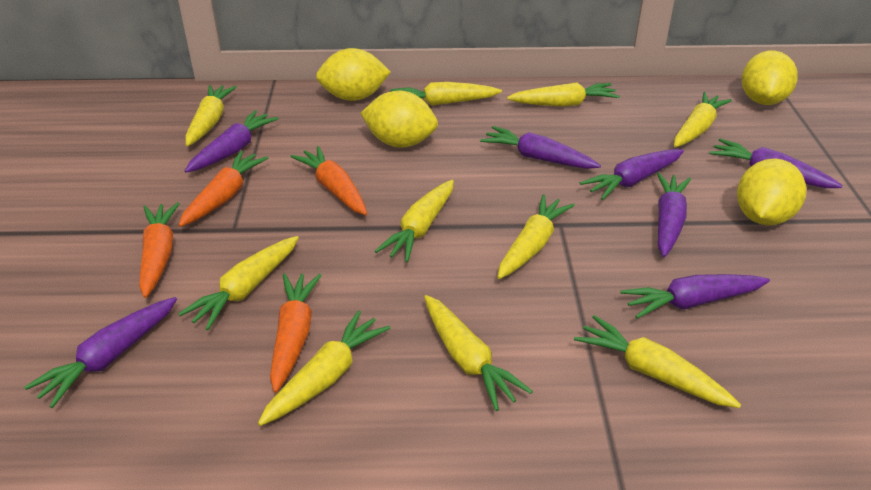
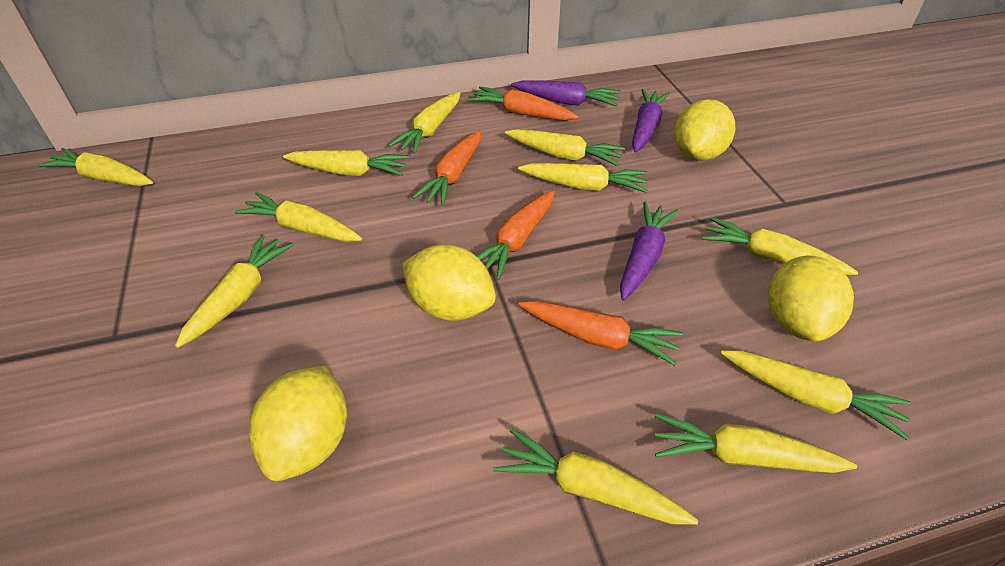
purple carrot: 7 -> 3
yellow carrot: 10 -> 11

